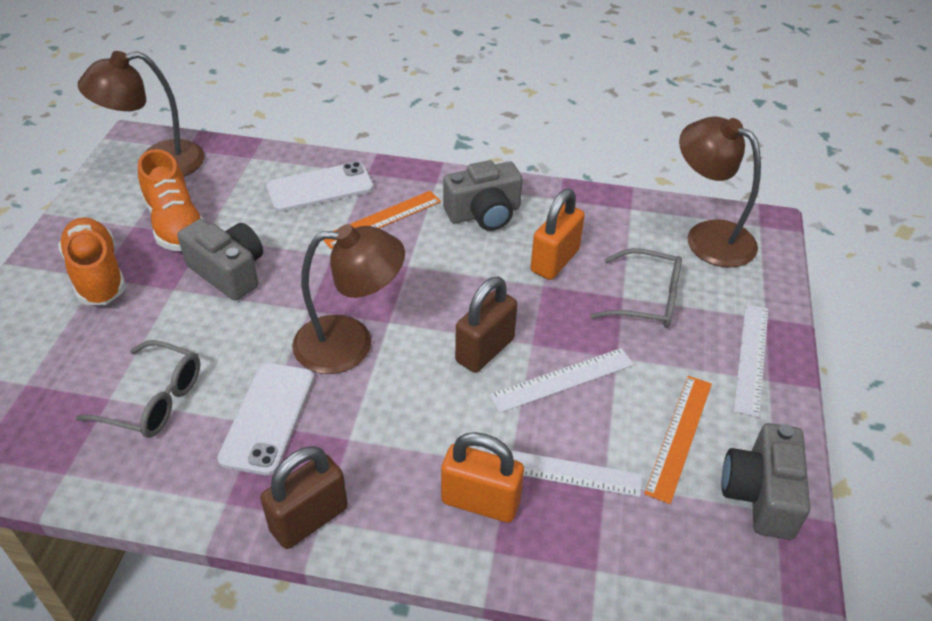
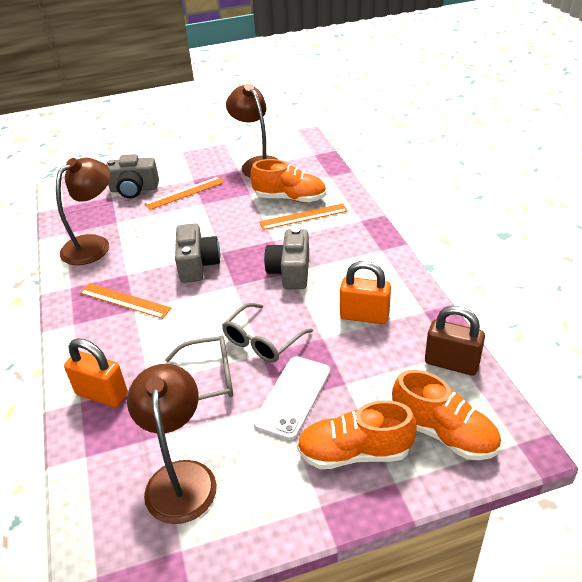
brown padlock: 2 -> 1
orange ruler: 2 -> 3
orange shoe: 2 -> 3
white phone: 2 -> 1
white ruler: 3 -> 0

